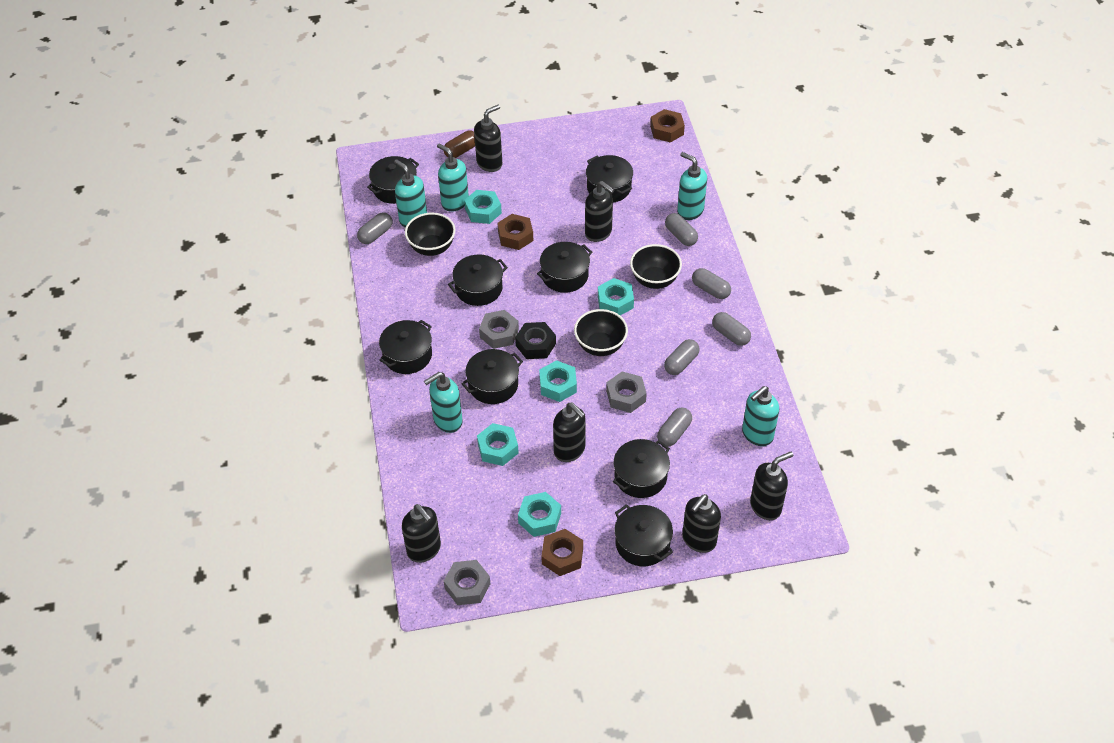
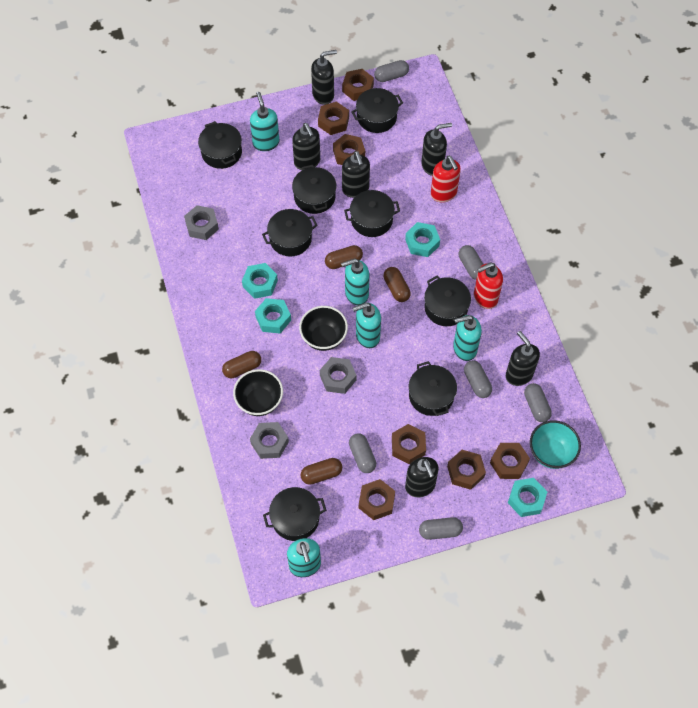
black bowl: 3 -> 2
black nut: 1 -> 0
brown capsule: 1 -> 4
brown nut: 3 -> 7
red soap dispenser: 0 -> 2
turquoise bowl: 0 -> 1
turquoise nut: 5 -> 4

